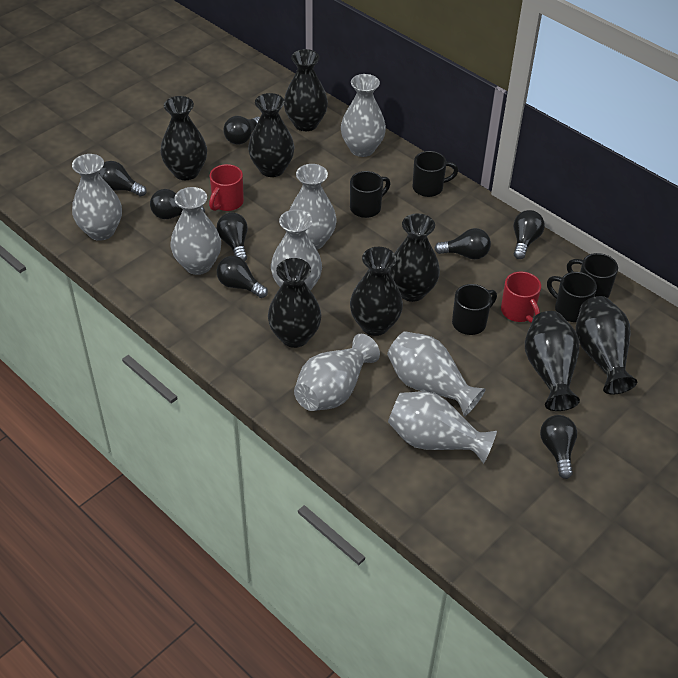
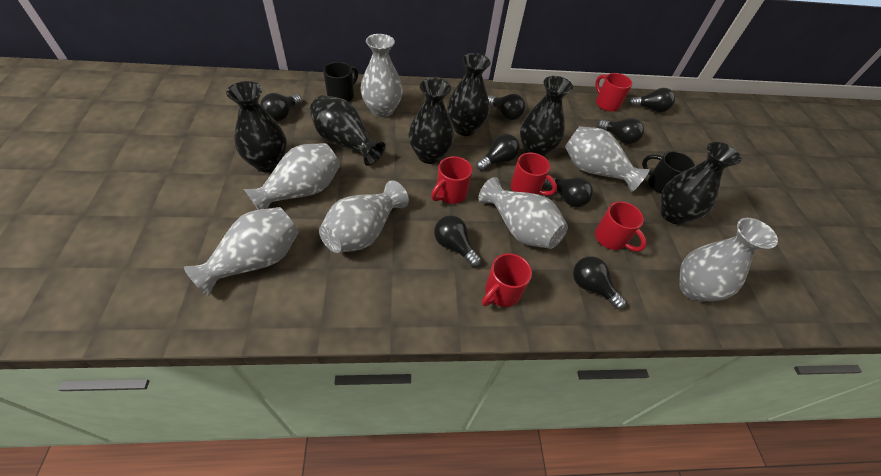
black mug: 5 -> 2
black vase: 8 -> 6
grey vase: 8 -> 7
red mug: 2 -> 5

